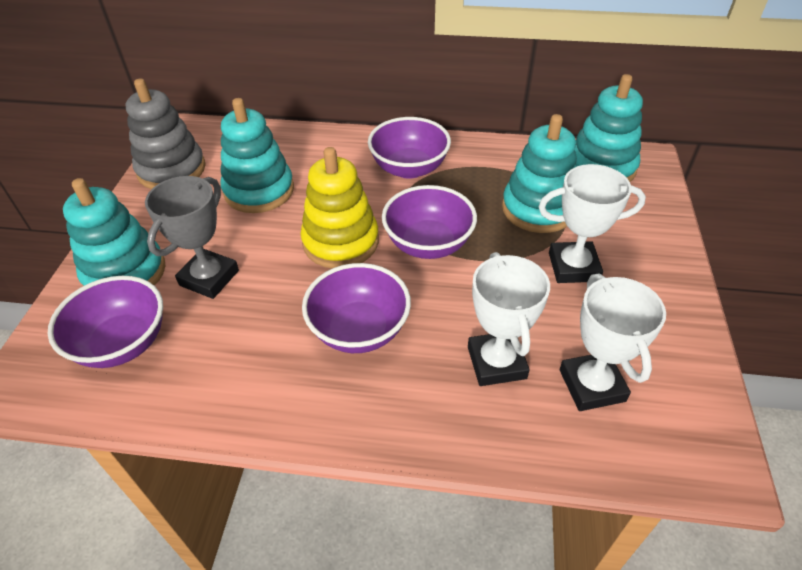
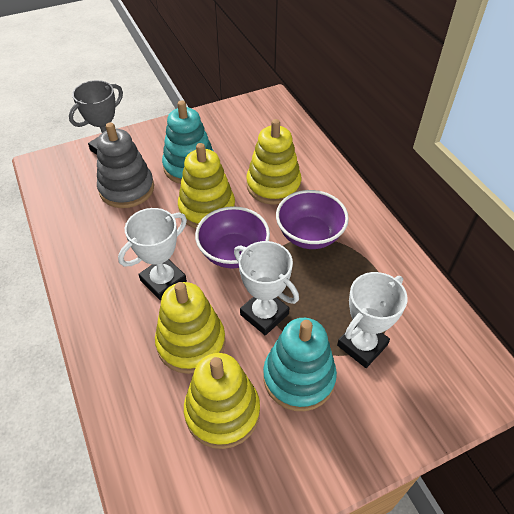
purple bowl: 4 -> 2
turquoise stacking toy: 4 -> 2
yellow stacking toy: 1 -> 4

